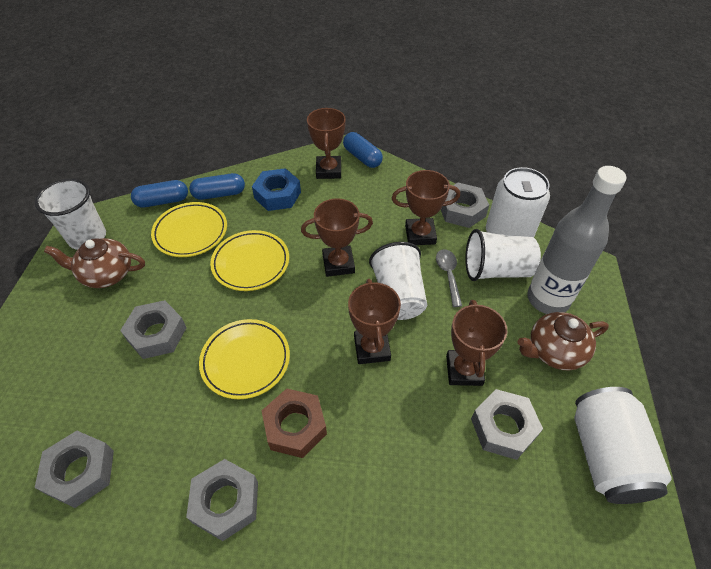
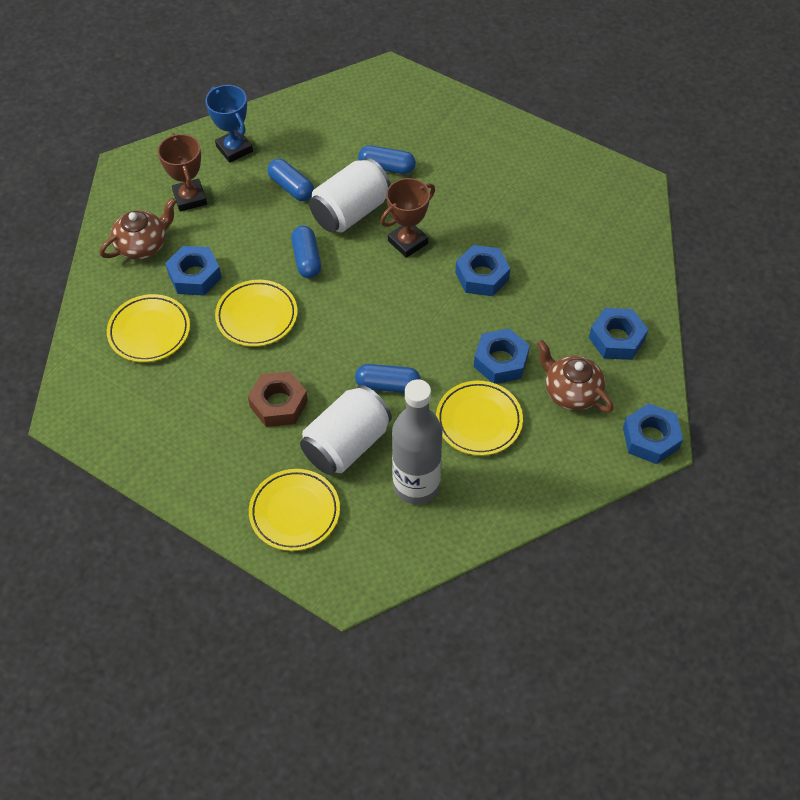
blue capsule: 3 -> 4
blue nut: 1 -> 5
blue trophy: 0 -> 1
brown trophy: 5 -> 2
grey nut: 5 -> 0
grey spoon: 1 -> 0
white cup: 3 -> 0
yellow plate: 3 -> 4

